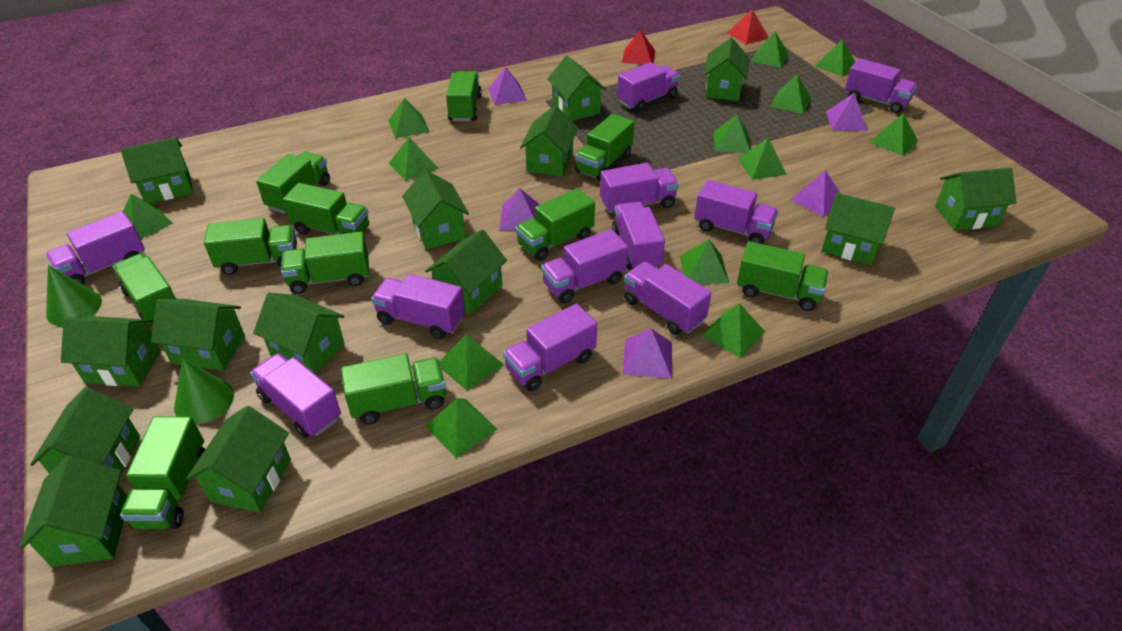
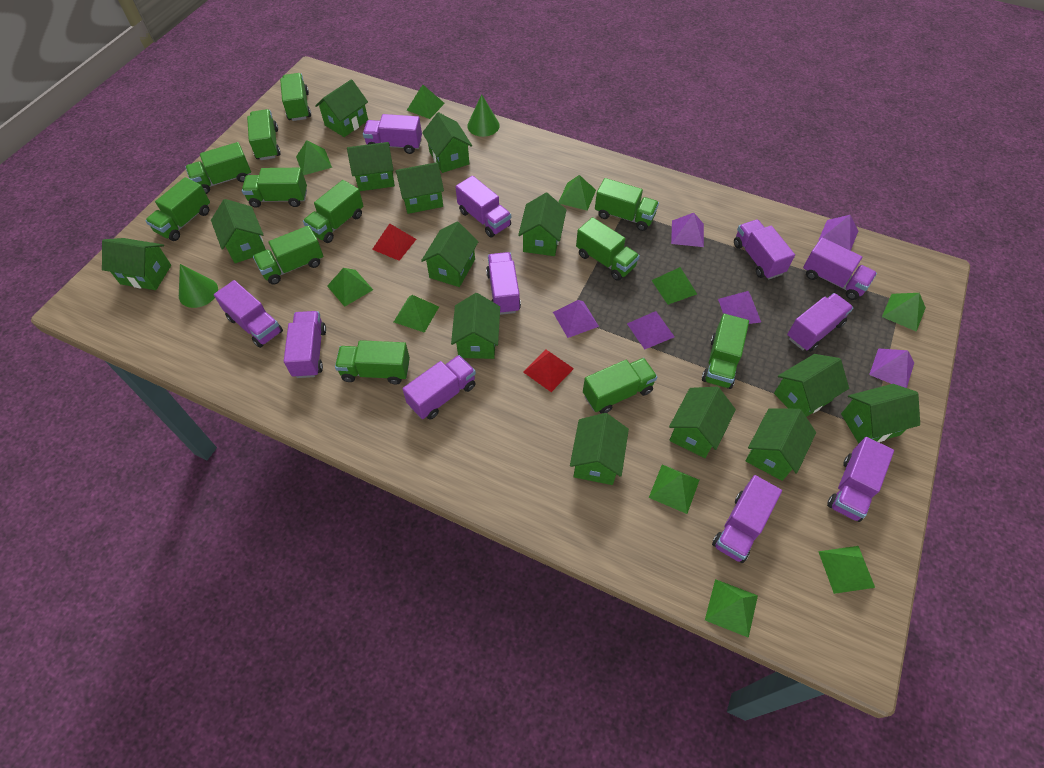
green pyramid: 13 -> 10
green truck: 11 -> 12
purple pyramid: 5 -> 6

